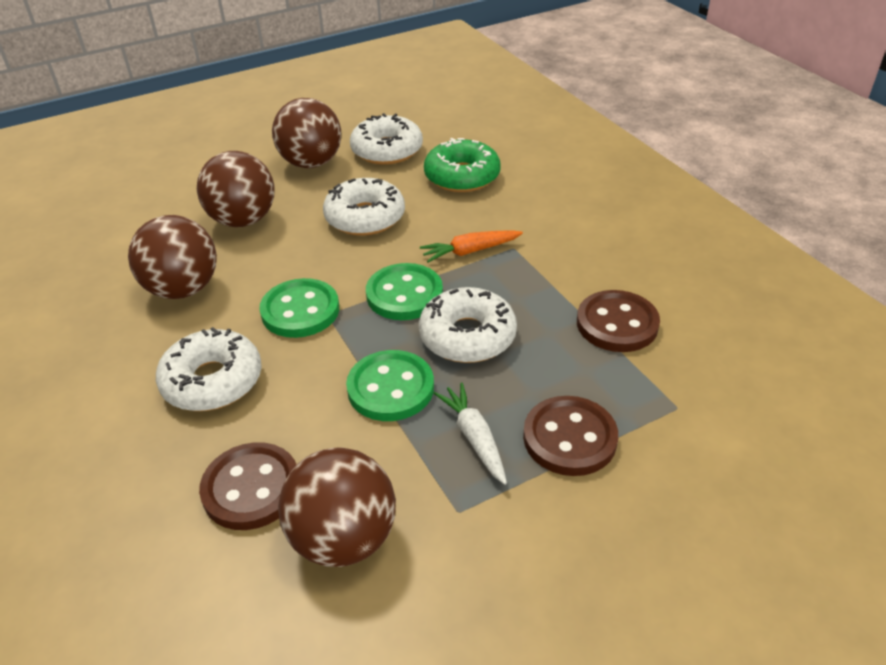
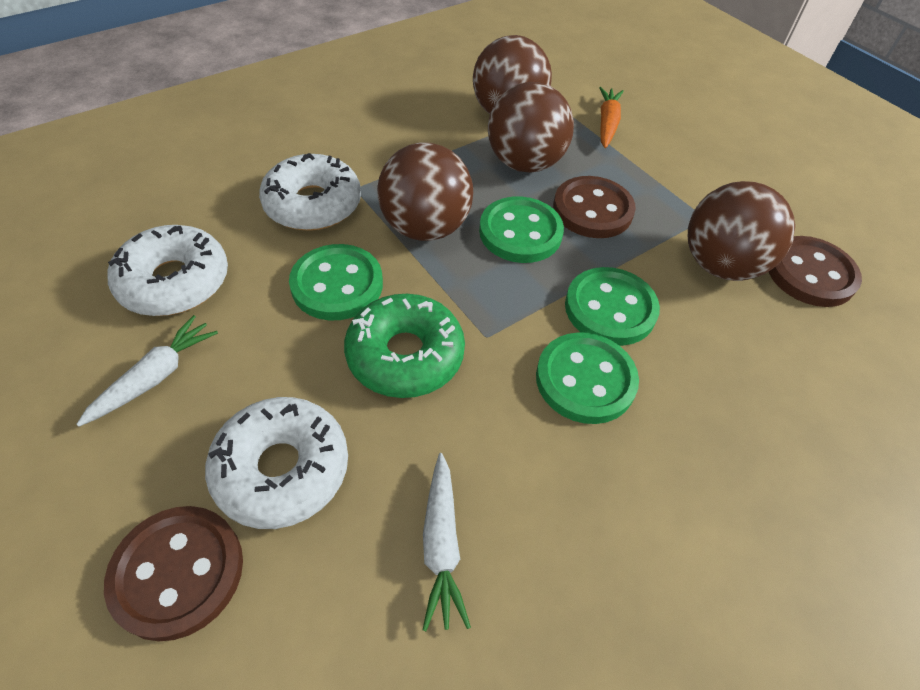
green button: 3 -> 4
white carrot: 1 -> 2
white donut: 4 -> 3

